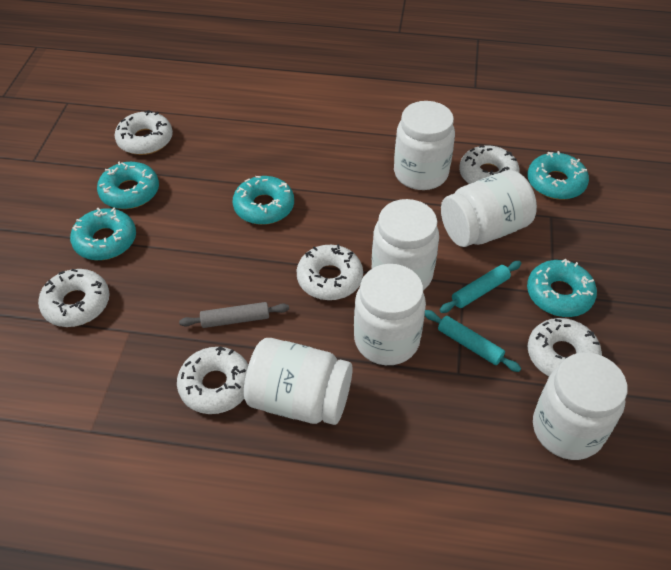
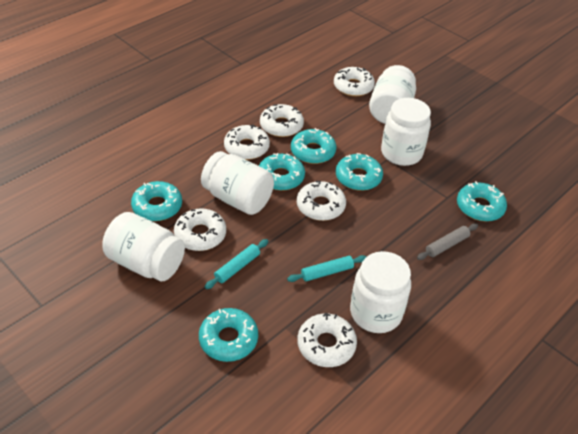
turquoise donut: 5 -> 6
white jar: 6 -> 5

